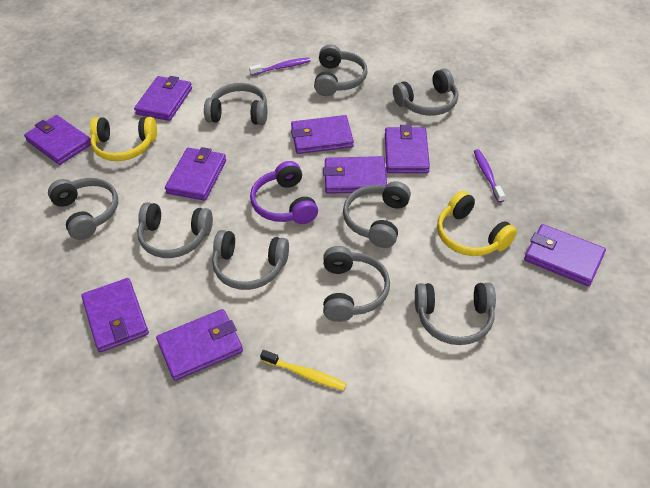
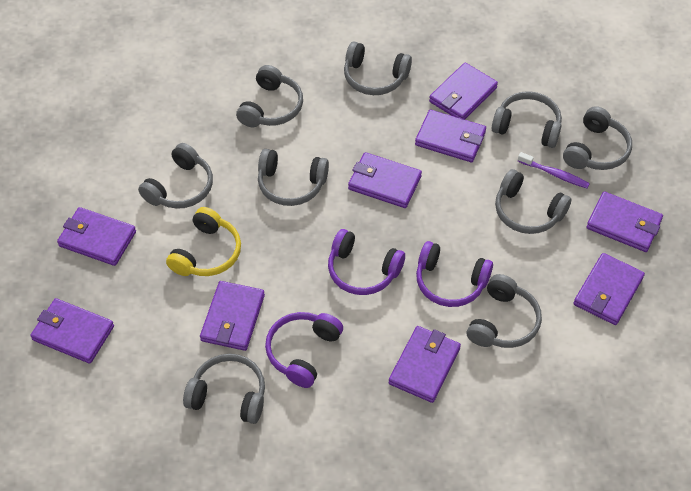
purple headphones: 1 -> 3
purple toothbrush: 2 -> 1
yellow headphones: 2 -> 1
yellow toothbrush: 1 -> 0

